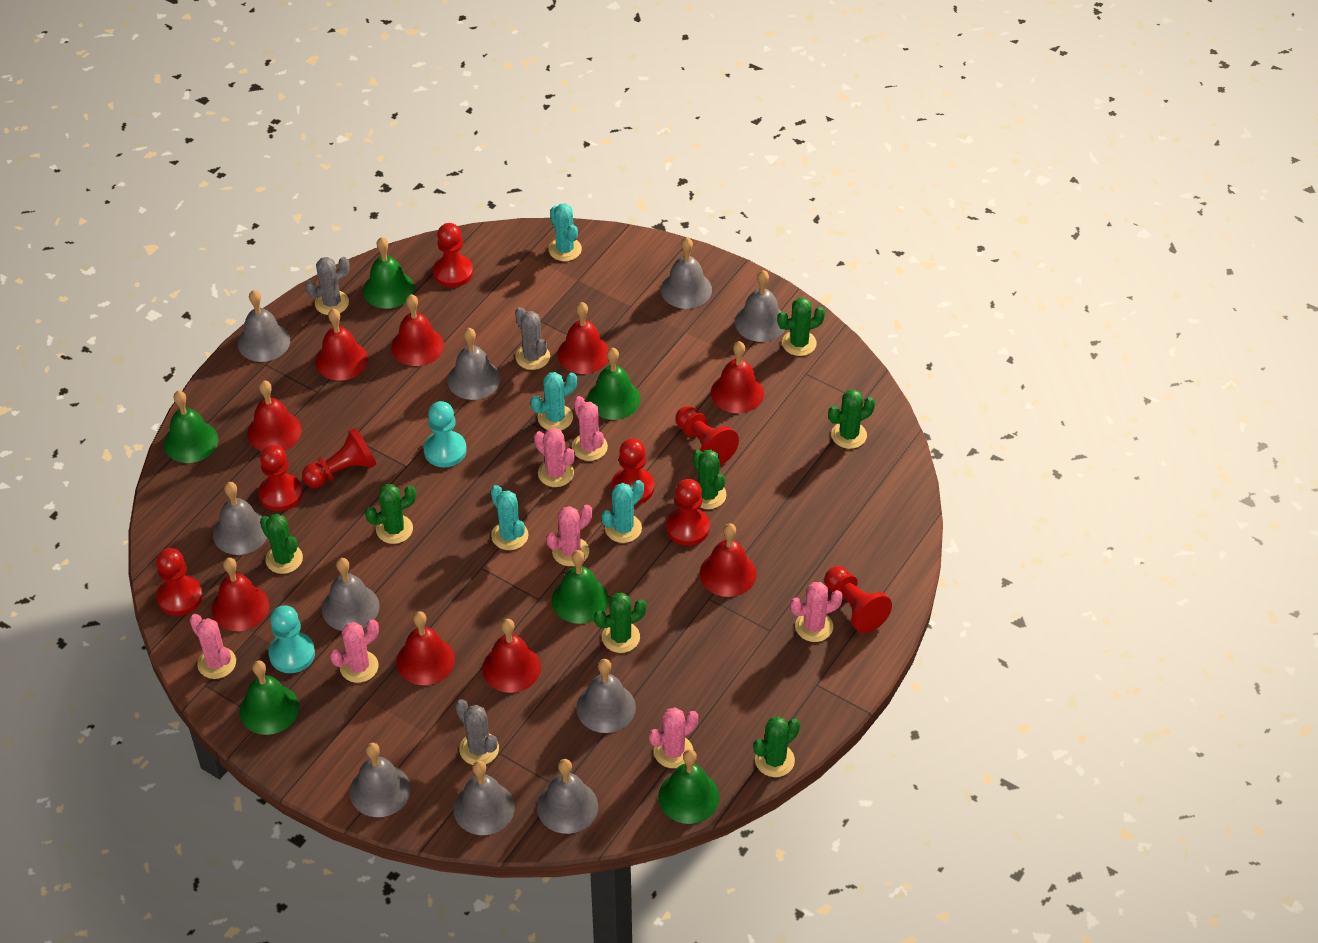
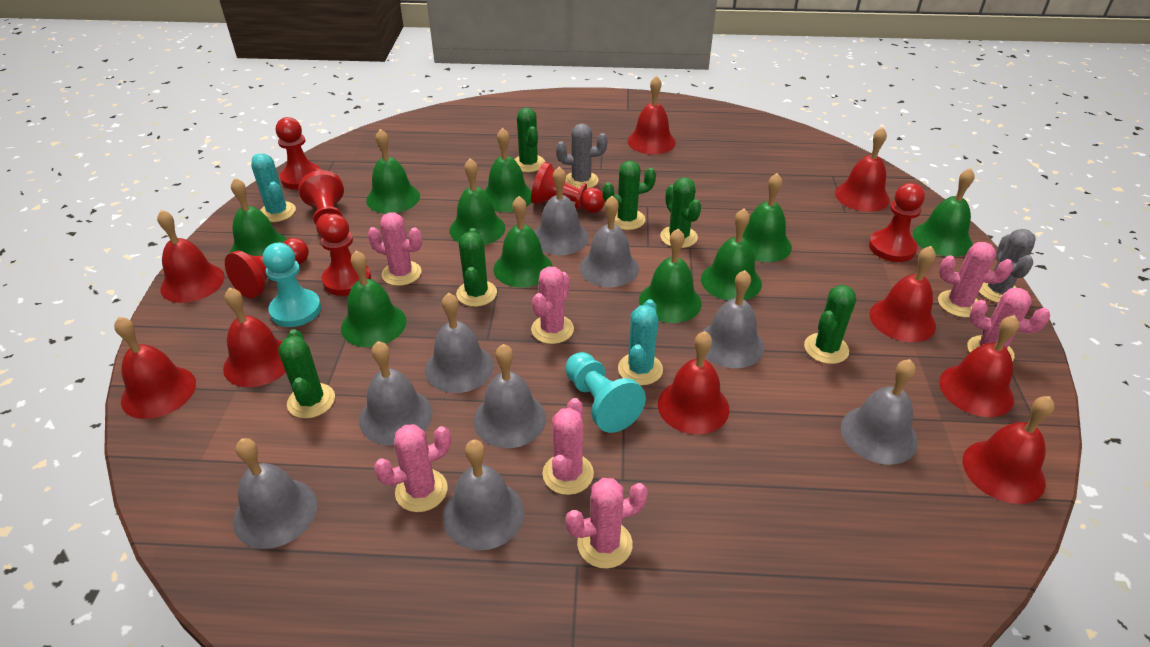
green bell: 6 -> 10
green cactus: 7 -> 6
grey bell: 10 -> 9
grey cactus: 3 -> 2
red pawn: 8 -> 6
turquoise cactus: 4 -> 2

